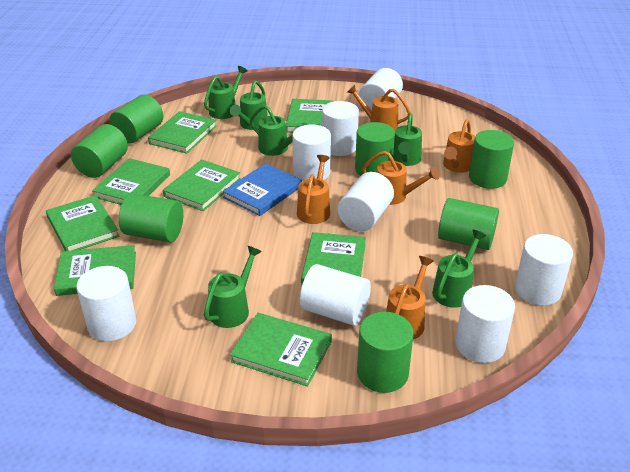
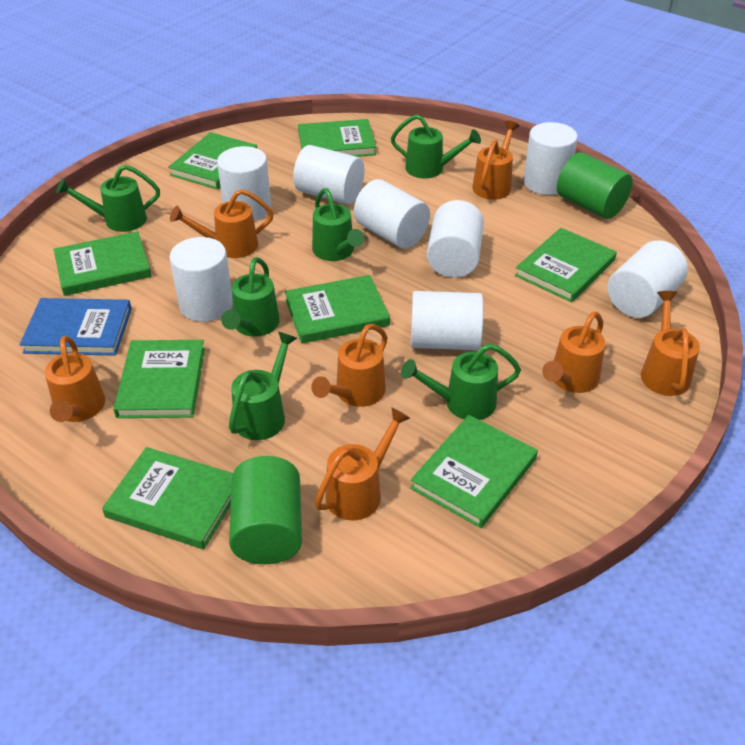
green cylinder: 7 -> 2
orange watering can: 5 -> 7

